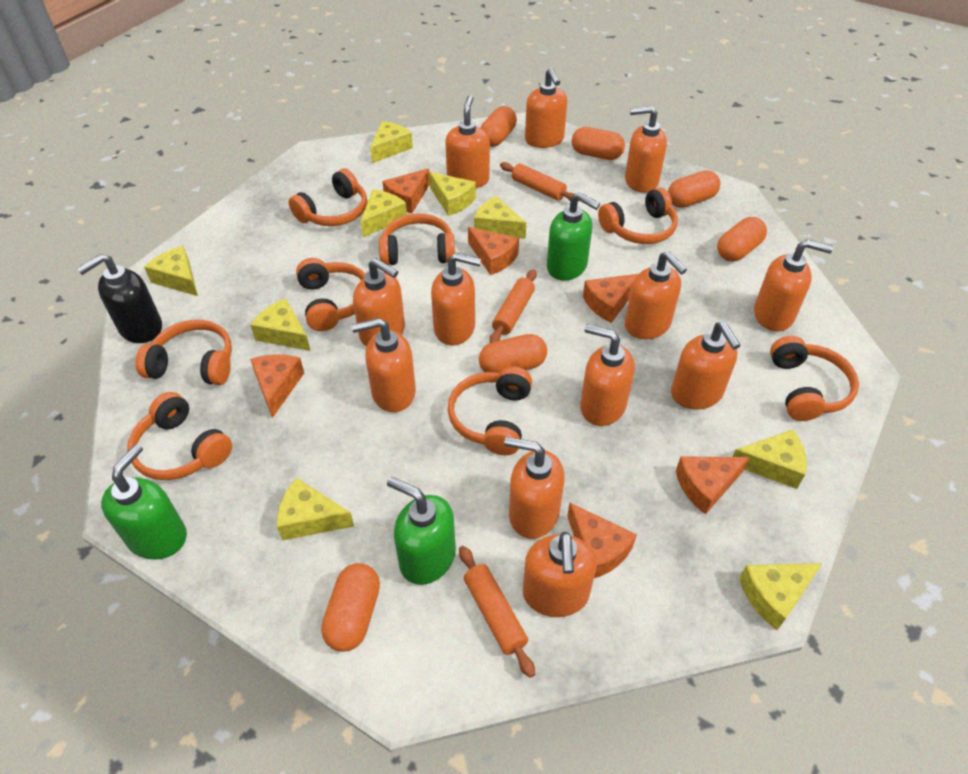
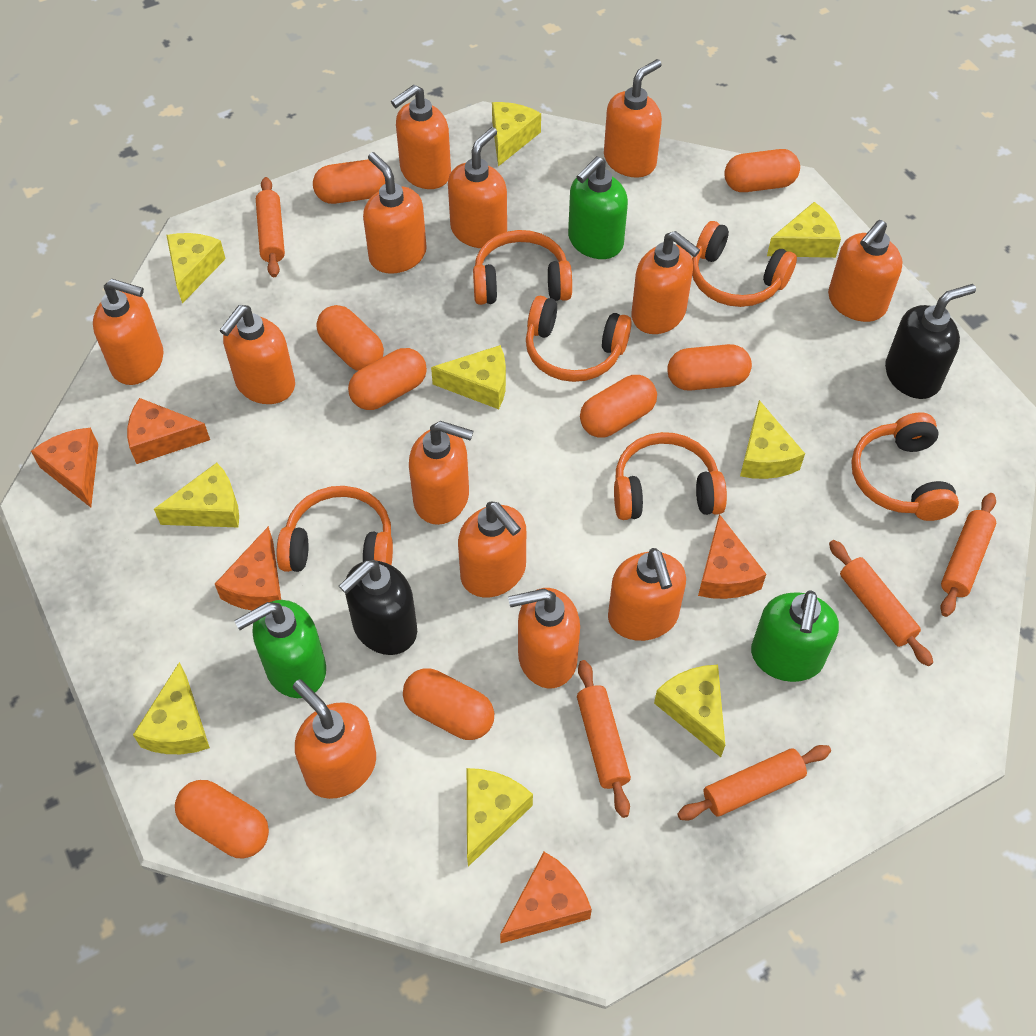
black soap dispenser: 1 -> 2
orange capsule: 6 -> 8
orange cheese: 6 -> 5
orange headphones: 8 -> 6
orange rolling pin: 3 -> 5
orange soap dispenser: 12 -> 13

